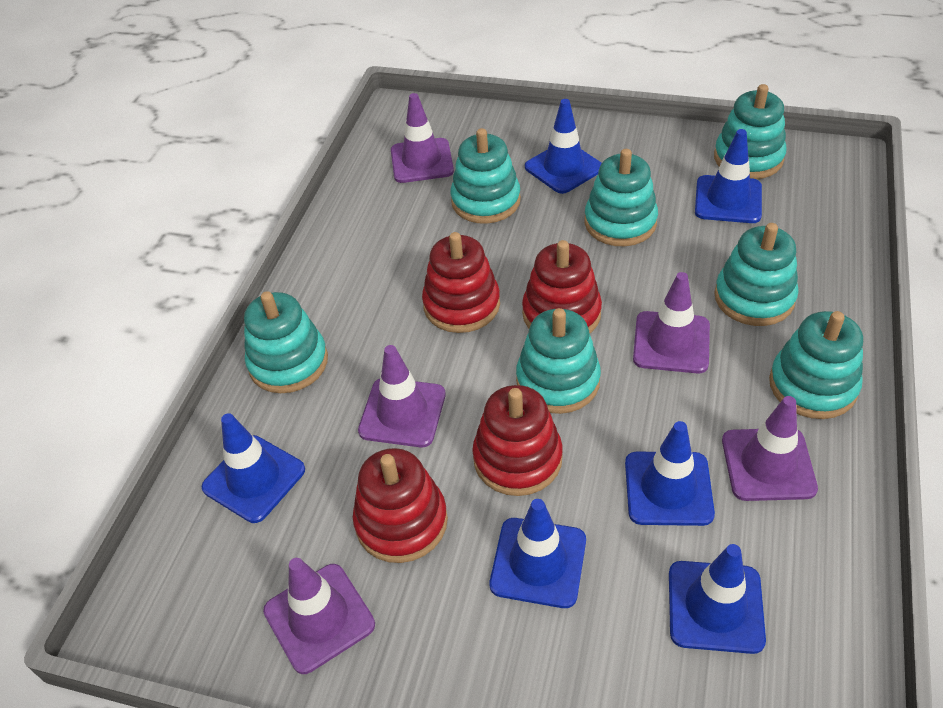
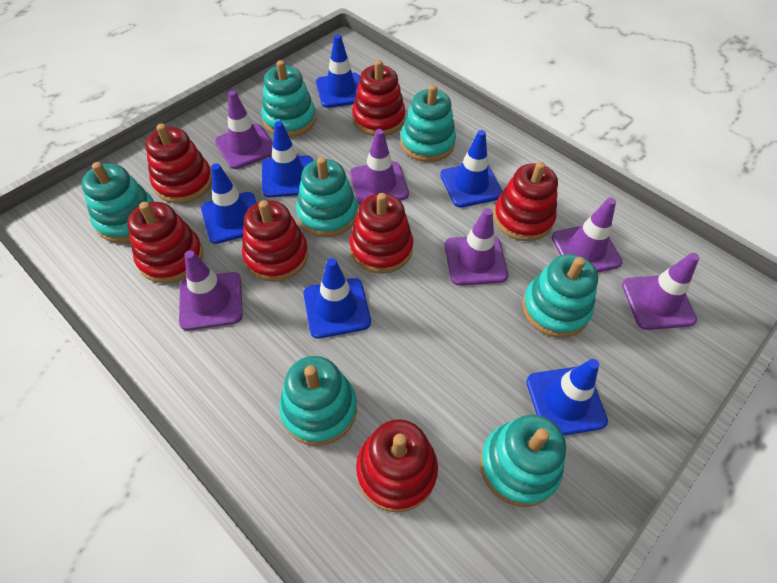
purple traffic cone: 5 -> 6
red stacking toy: 4 -> 7

